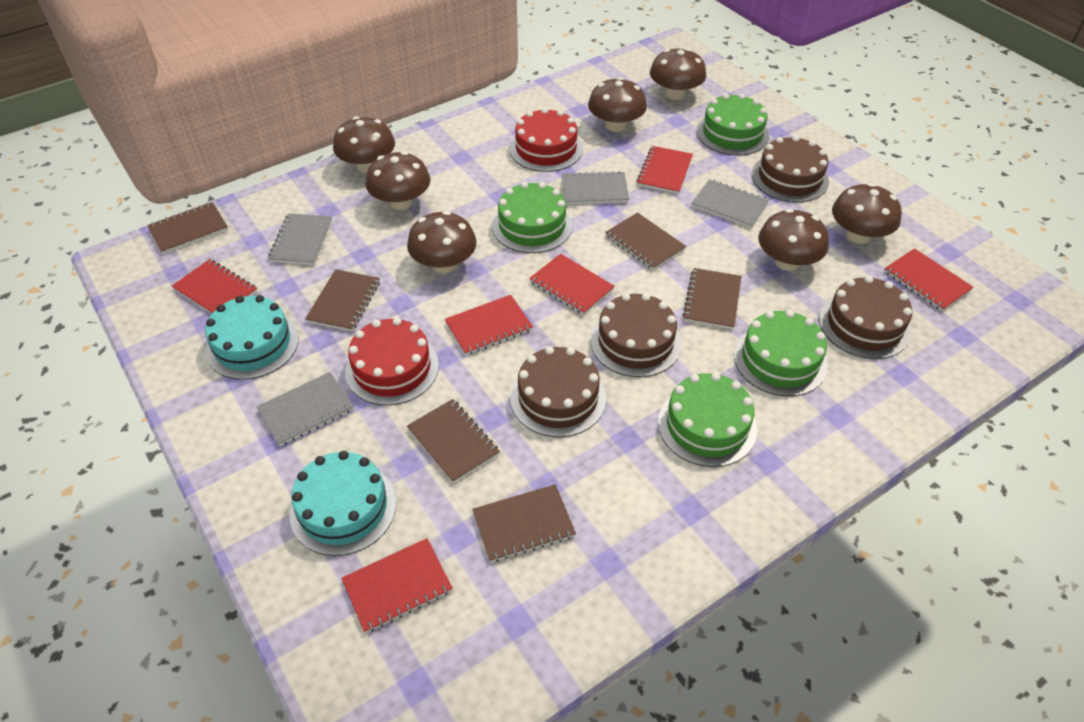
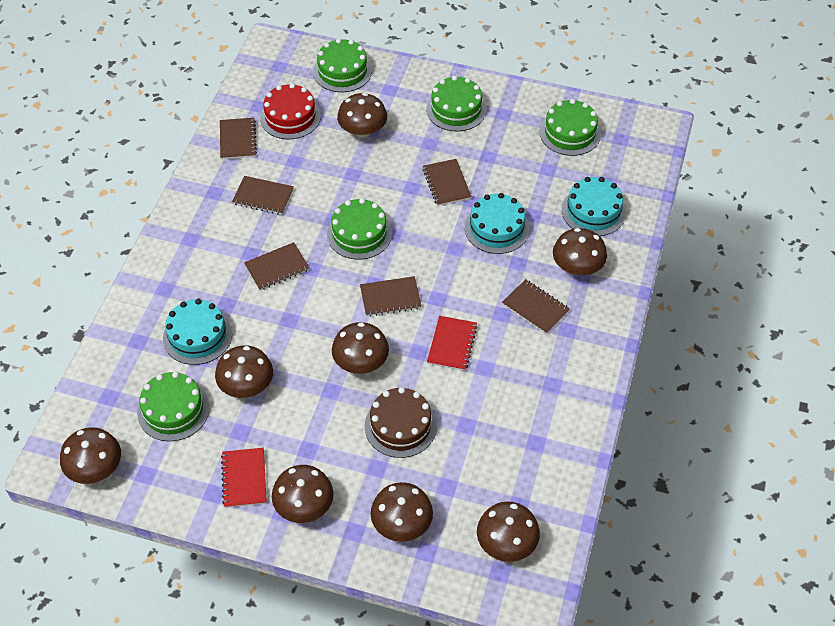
brown cake: 4 -> 1
brown mushroom: 7 -> 8
green cake: 4 -> 5
grey notebook: 4 -> 0
red cake: 2 -> 1
red notebook: 6 -> 2
turquoise cake: 2 -> 3

